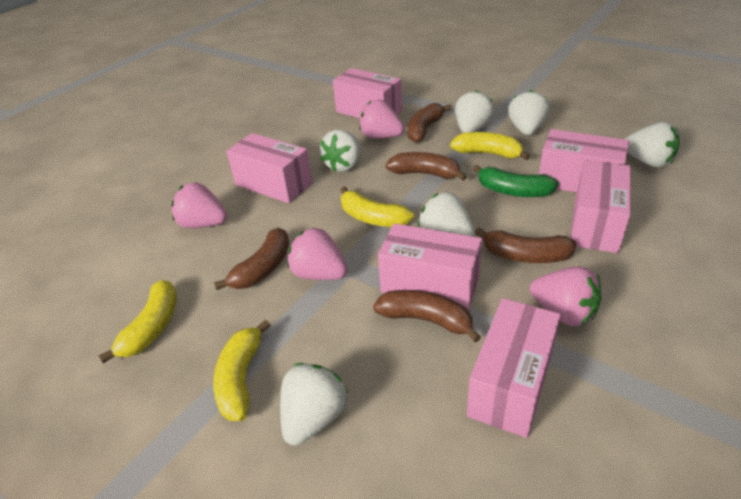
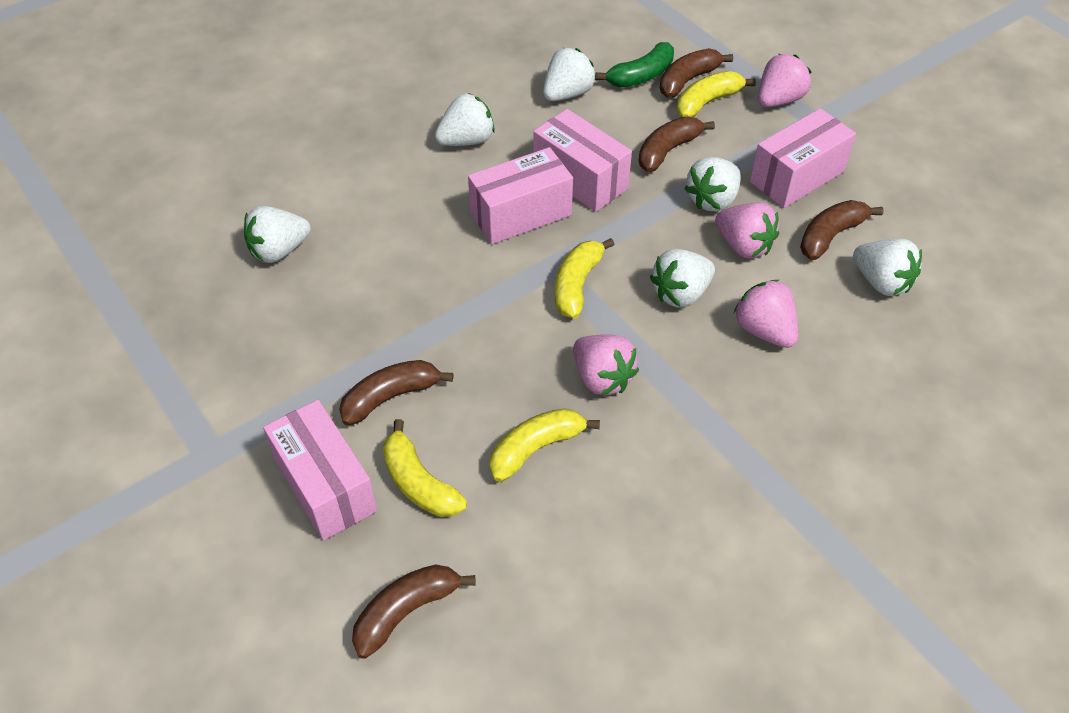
pink box: 6 -> 4

